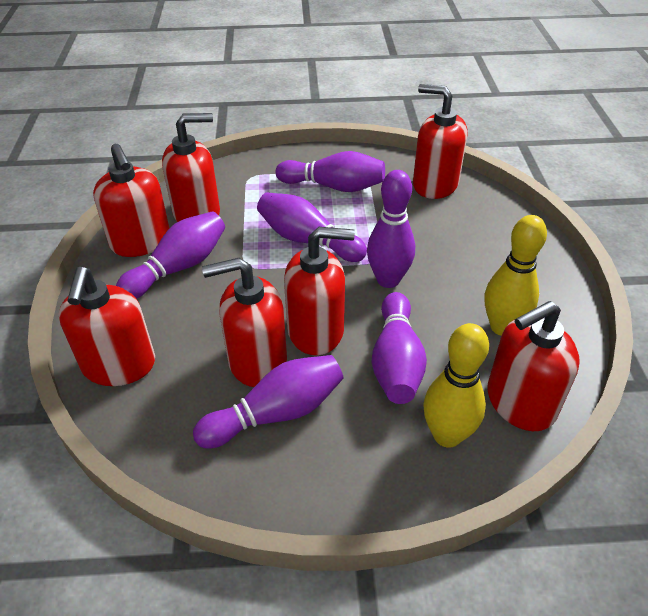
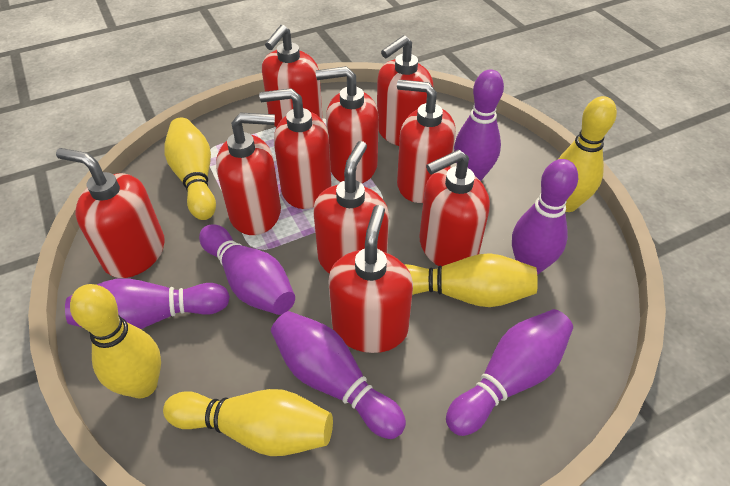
red soap dispenser: 7 -> 10
yellow bowling pin: 2 -> 5

